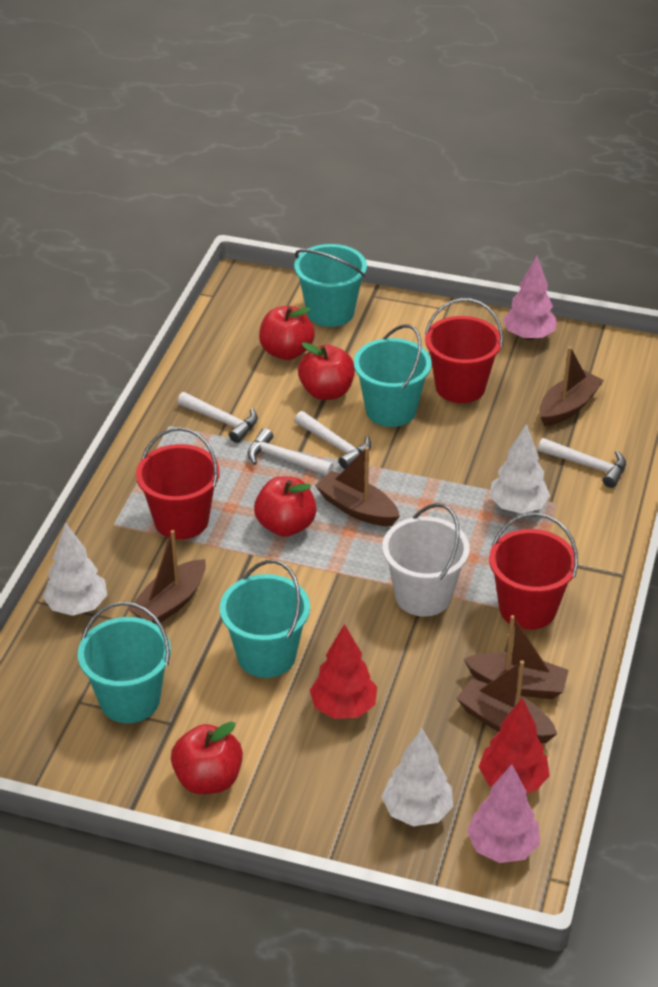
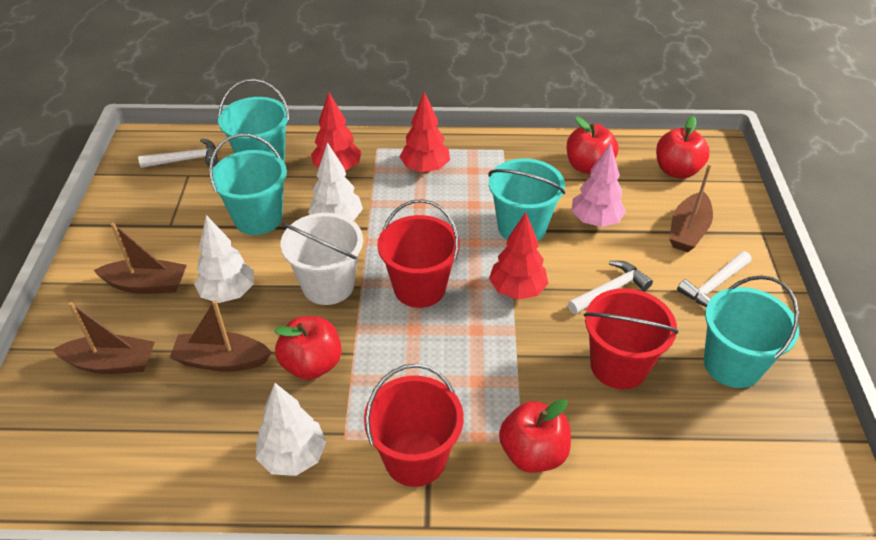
brown boat: 5 -> 4
pink tree: 2 -> 1
red tree: 2 -> 3
white hammer: 4 -> 3

